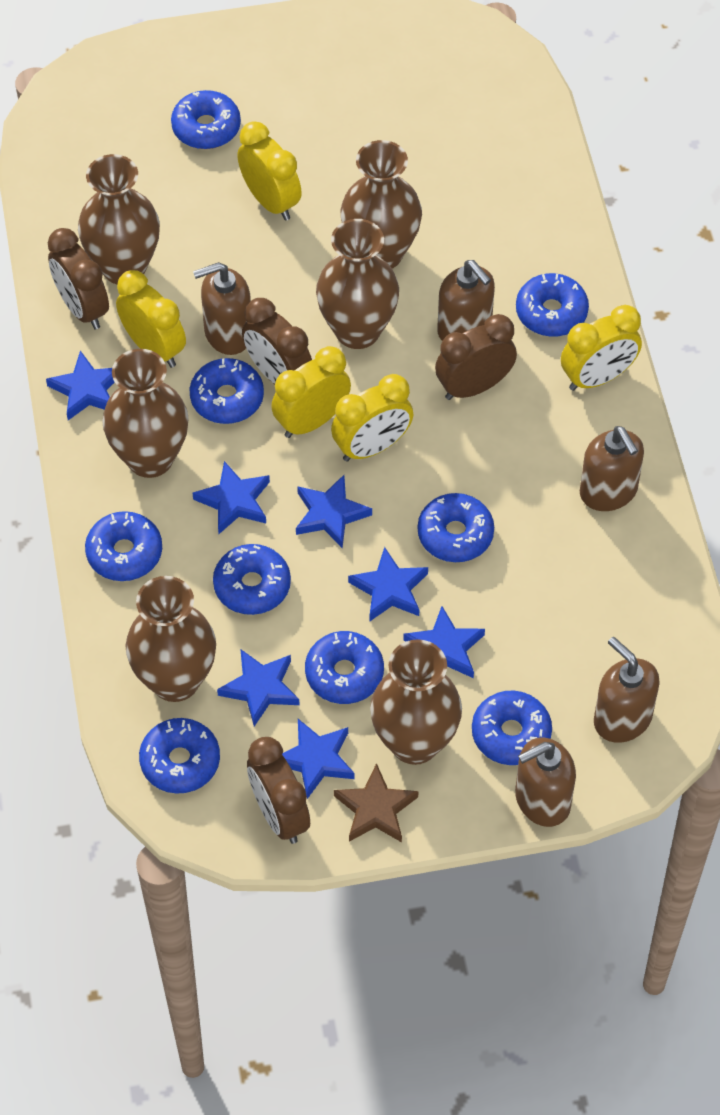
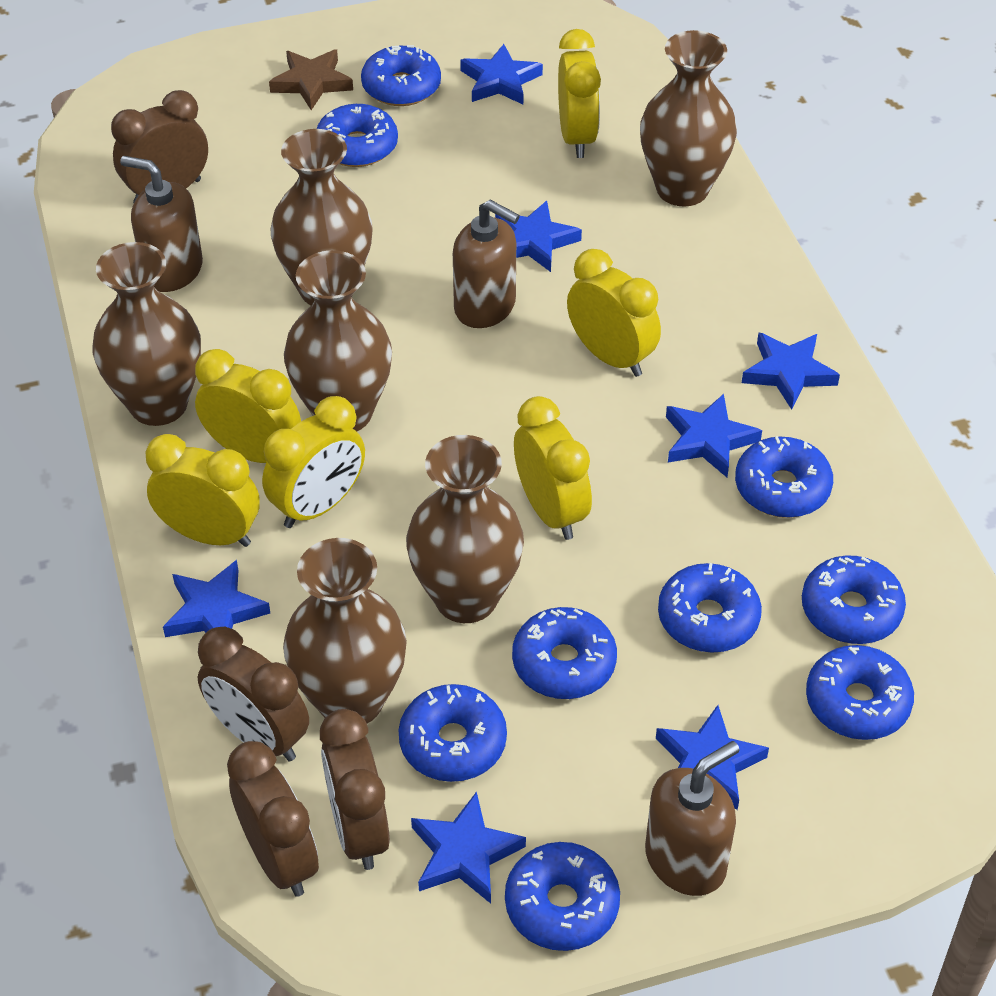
brown soap dispenser: 5 -> 3
yellow clock: 5 -> 6

